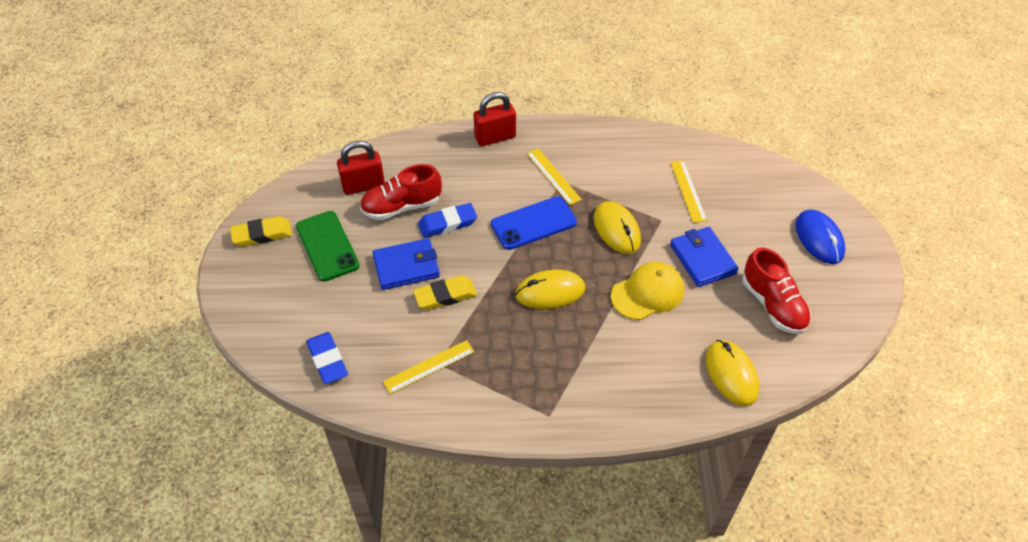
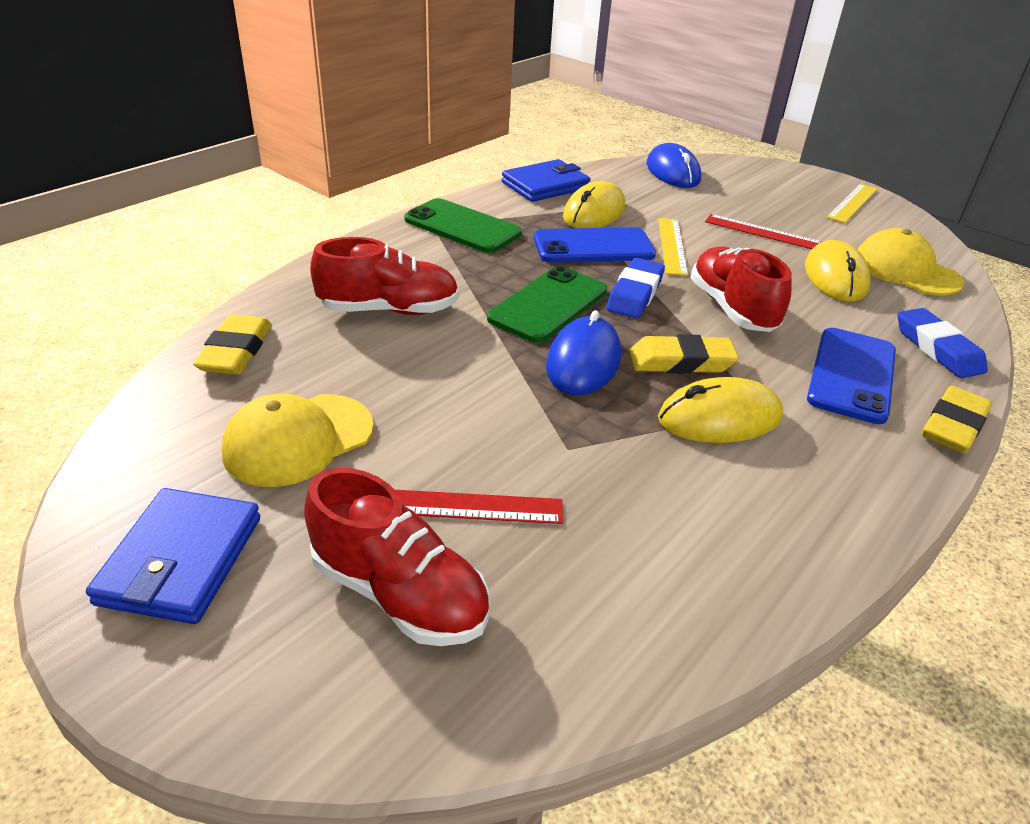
blue mouse: 1 -> 2
blue phone: 1 -> 2
green phone: 1 -> 2
red padlock: 2 -> 0
red ruler: 0 -> 2
red shoe: 2 -> 3
yellow cap: 1 -> 2
yellow eraser: 2 -> 3
yellow ruler: 3 -> 2

